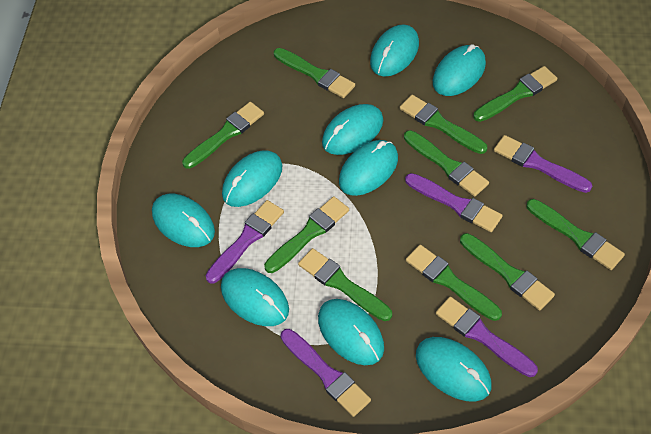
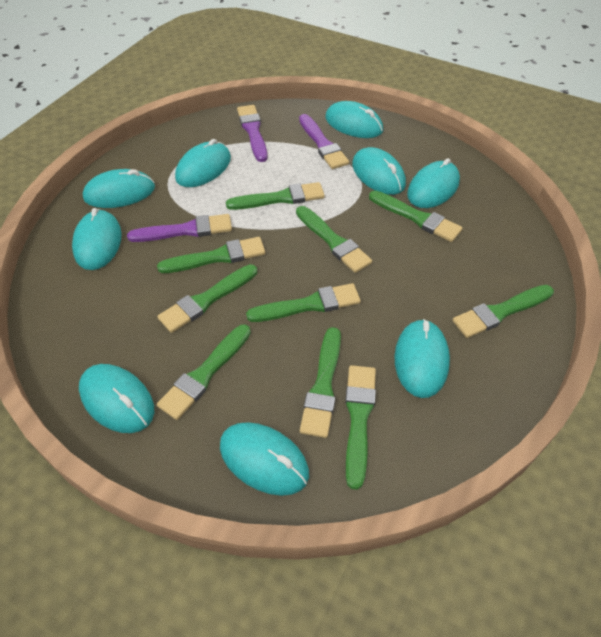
purple brush: 5 -> 3

